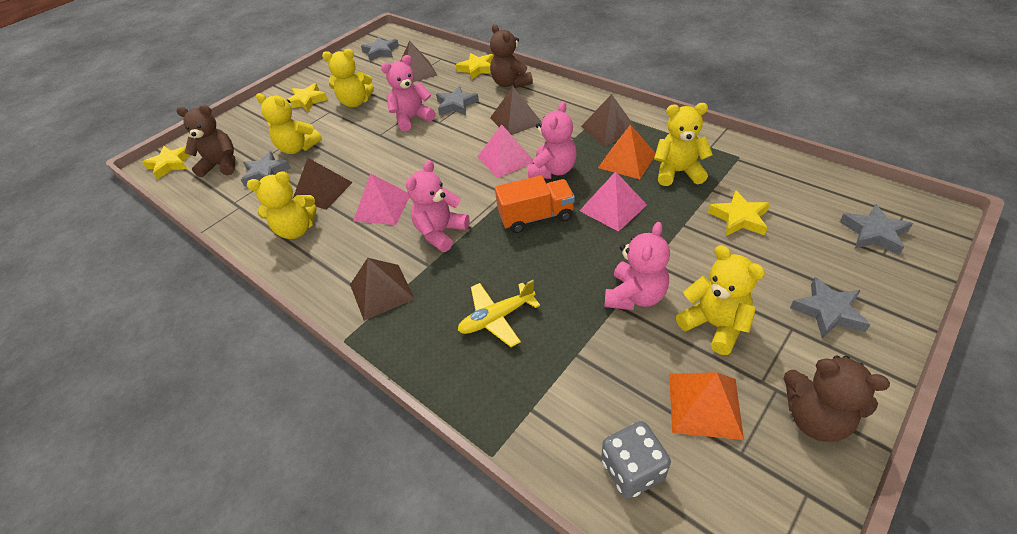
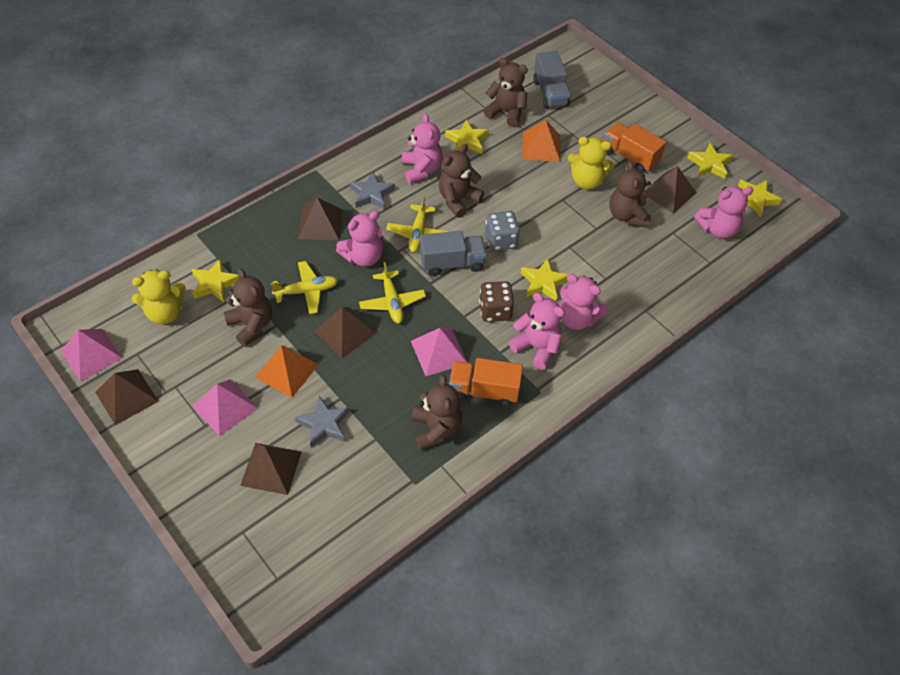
brown dice: 0 -> 1
brown teddy bear: 3 -> 5
grey star: 5 -> 2
grey truck: 0 -> 2
orange truck: 1 -> 2
pink teddy bear: 4 -> 5
yellow plane: 1 -> 3
yellow star: 4 -> 5
yellow teddy bear: 5 -> 2

